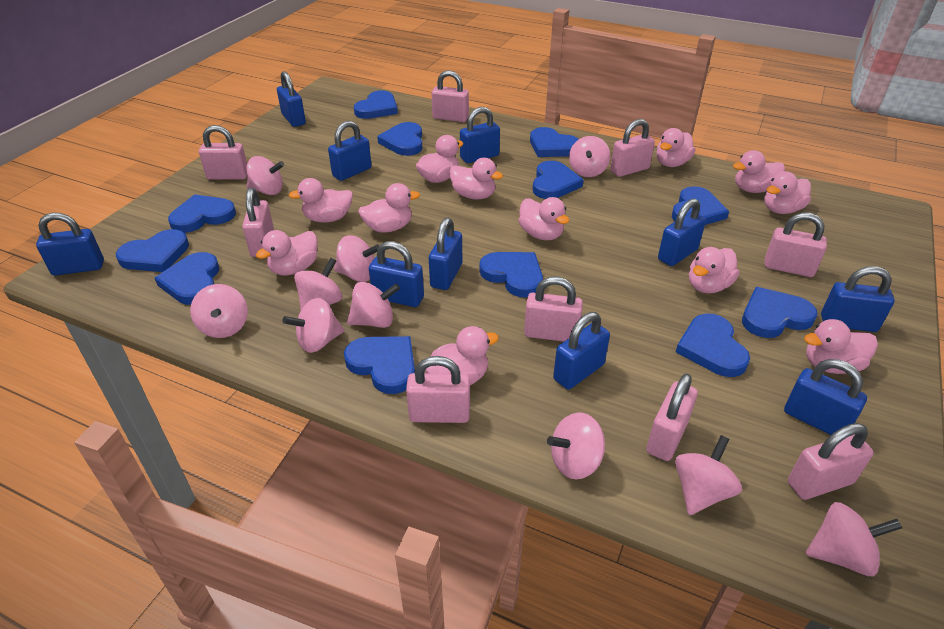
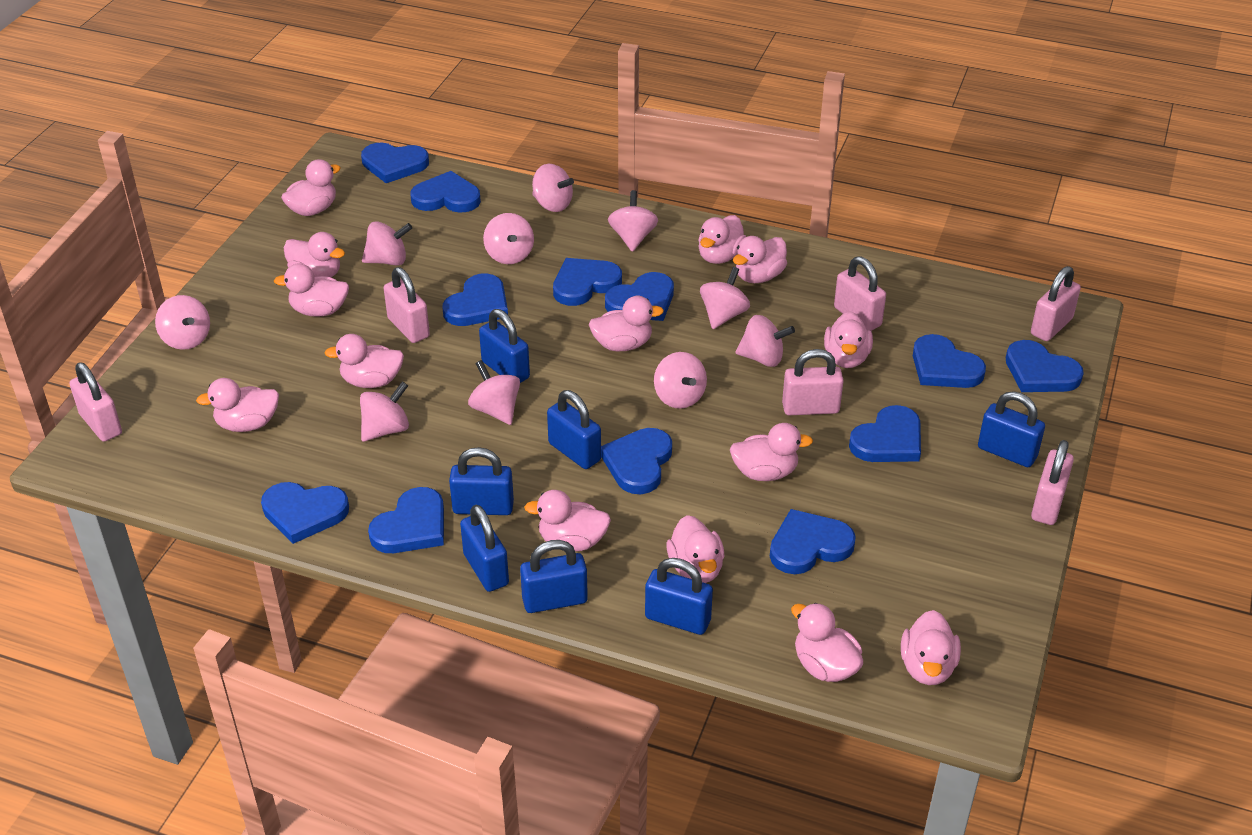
blue padlock: 10 -> 7
pink duck: 12 -> 14
pink padlock: 9 -> 6

